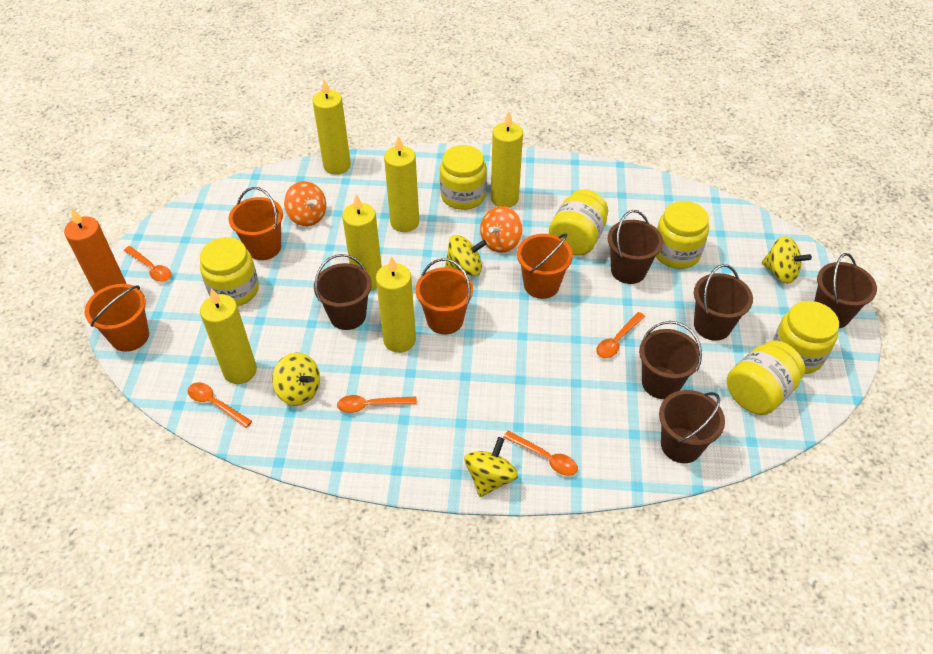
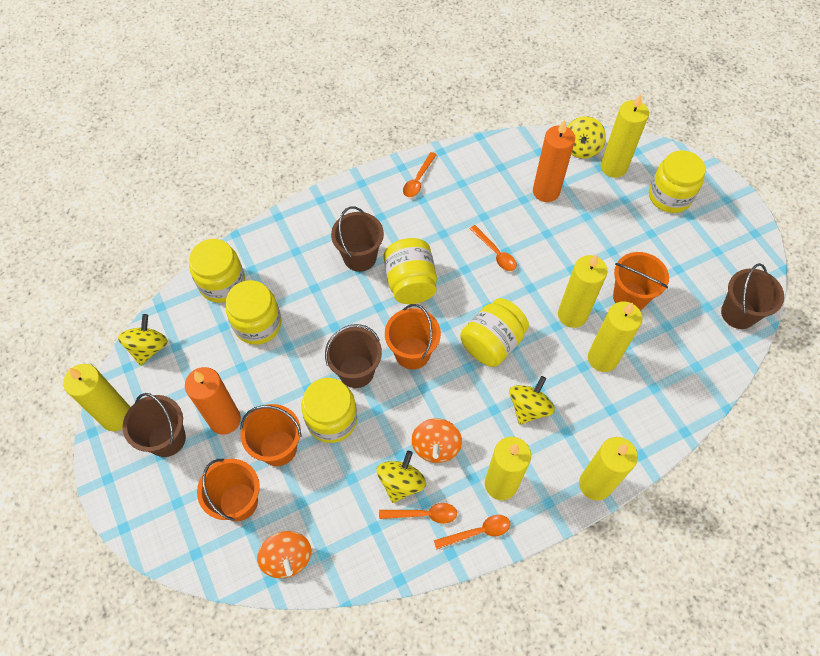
brown bucket: 6 -> 4
orange candle: 1 -> 2
orange spoon: 5 -> 4

